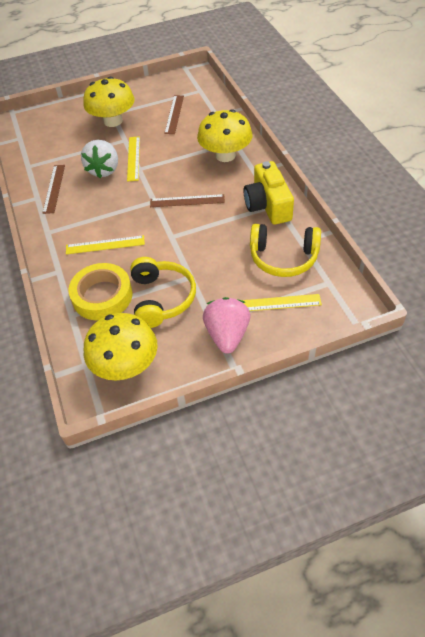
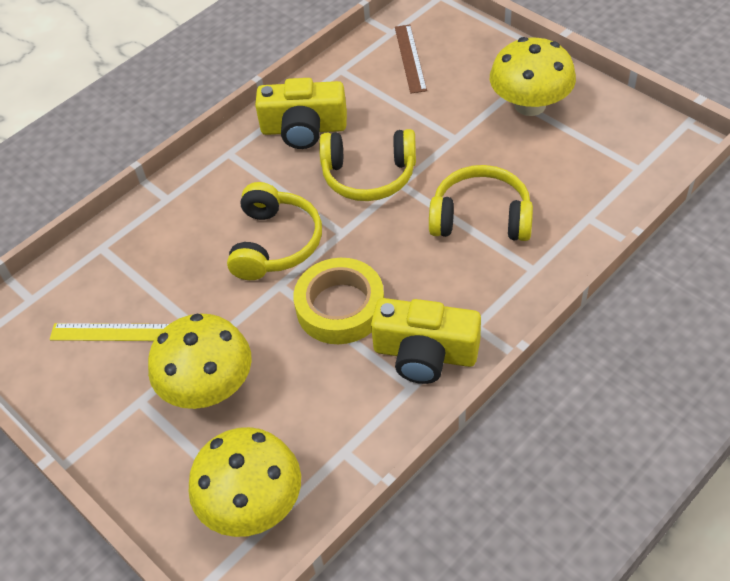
brown ruler: 3 -> 1
pink strawberry: 1 -> 0
white strawberry: 1 -> 0
yellow camera: 1 -> 2
yellow headphones: 2 -> 3
yellow ruler: 3 -> 1

